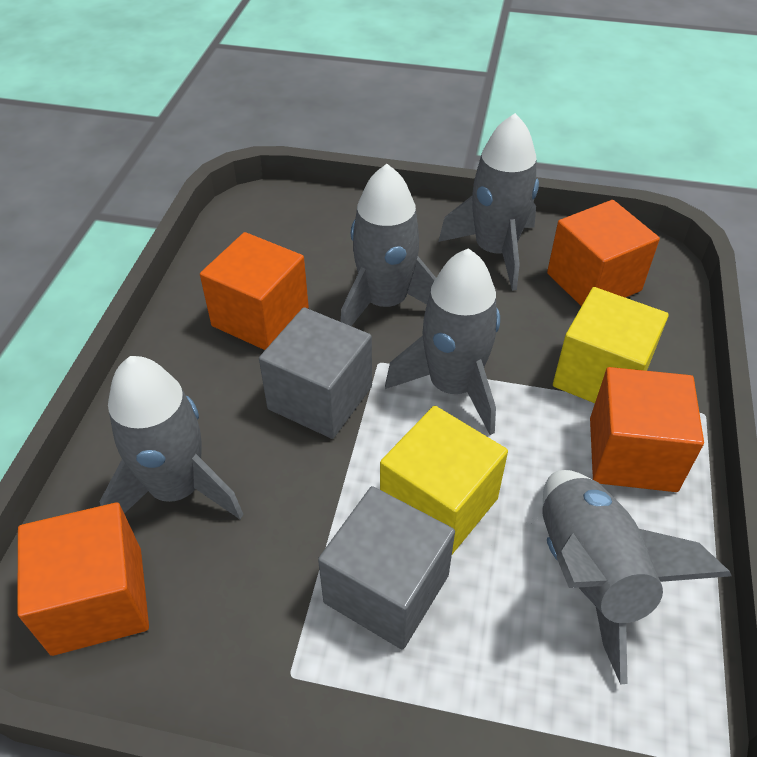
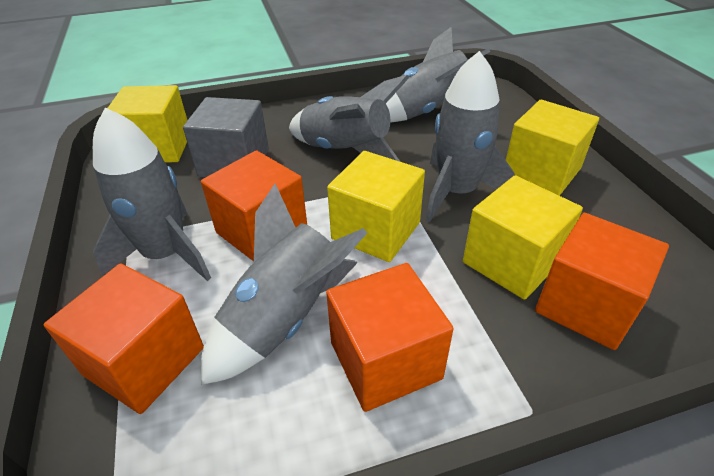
grey cube: 2 -> 1
yellow cube: 2 -> 4

